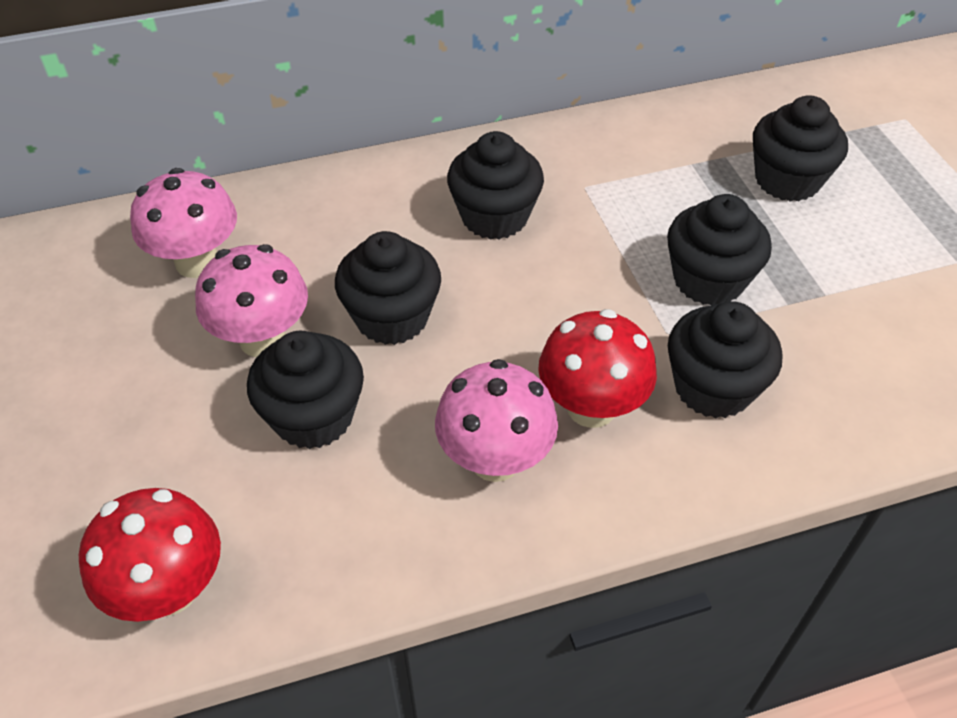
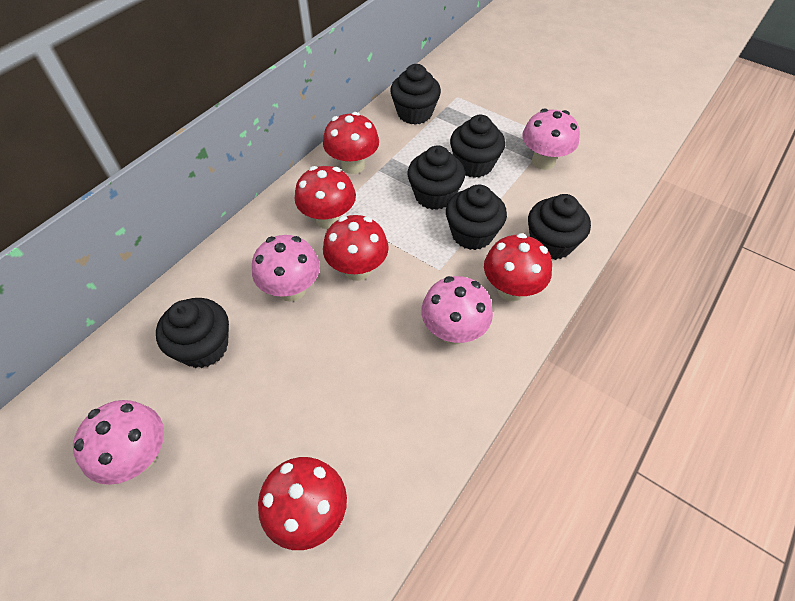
pink mushroom: 3 -> 4
red mushroom: 2 -> 5

